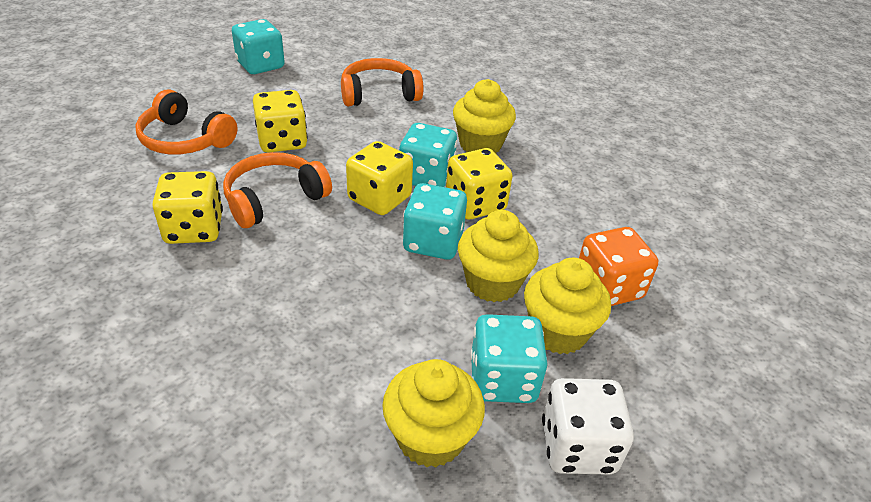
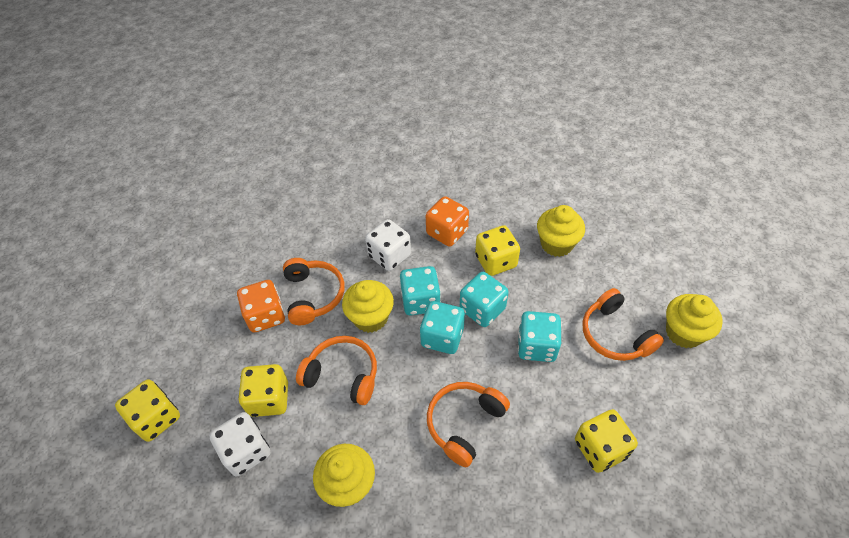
orange dice: 1 -> 2
orange headphones: 3 -> 4
white dice: 1 -> 2

